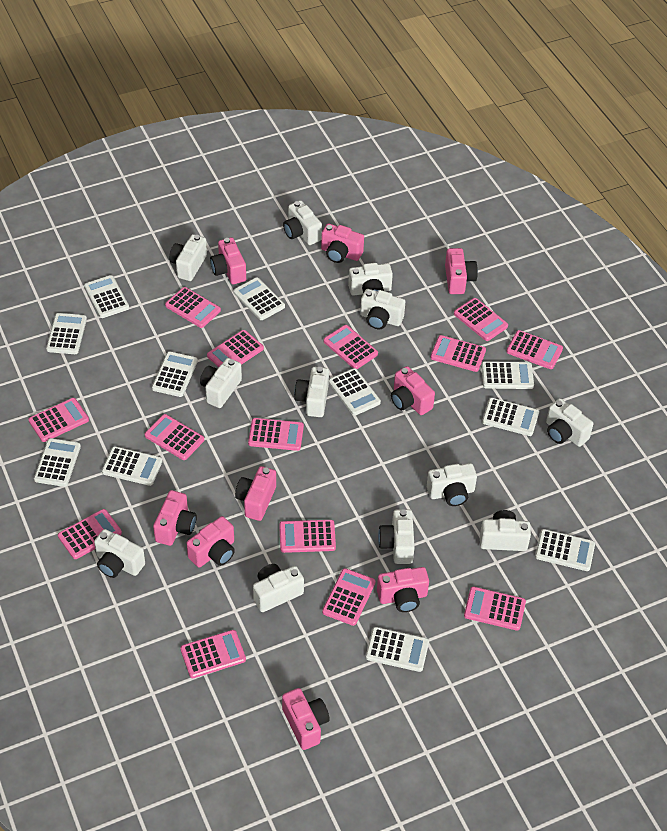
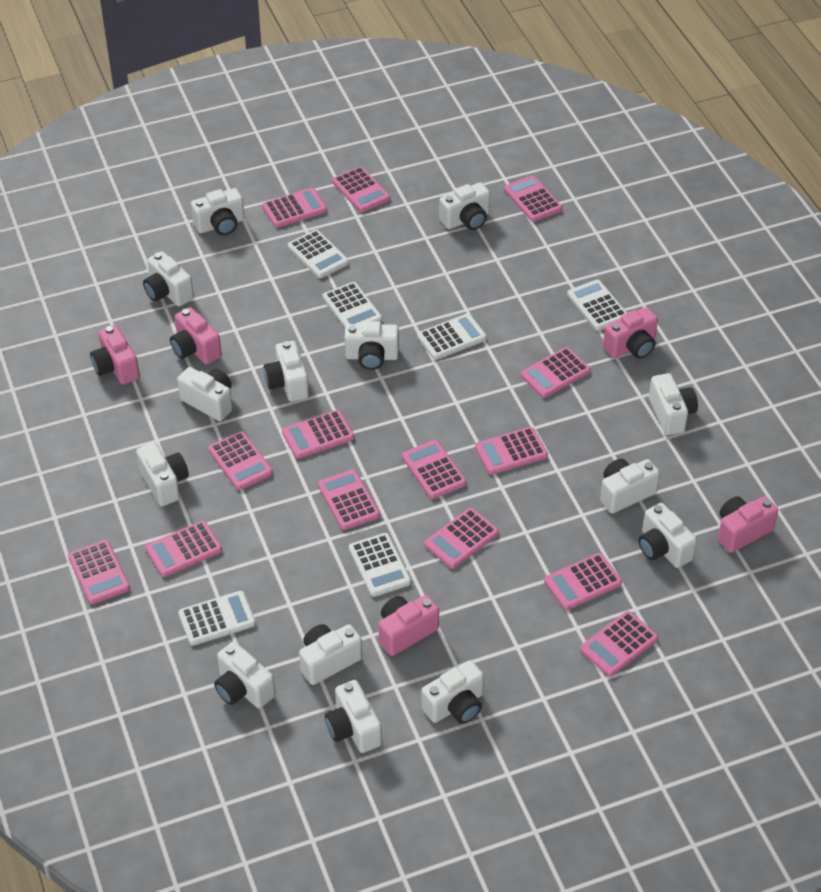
pink camera: 9 -> 5
white calculator: 11 -> 6
white camera: 12 -> 14

